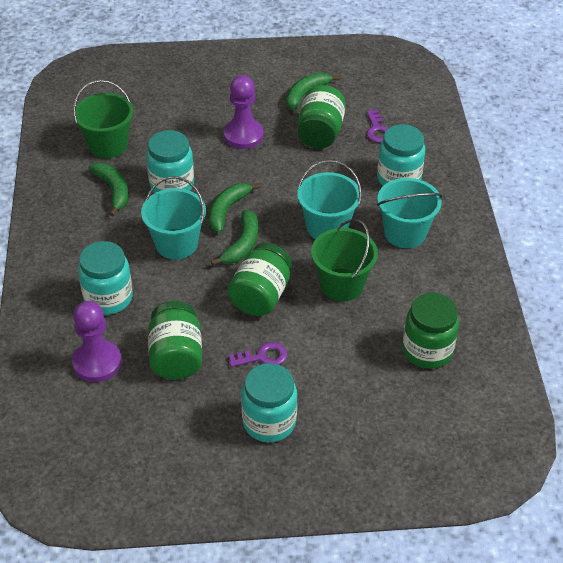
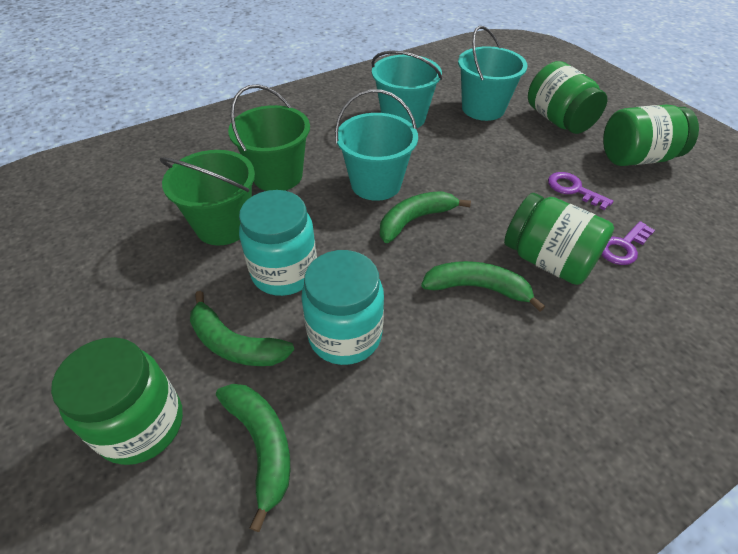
purple pawn: 2 -> 0
turquoise jar: 4 -> 2

